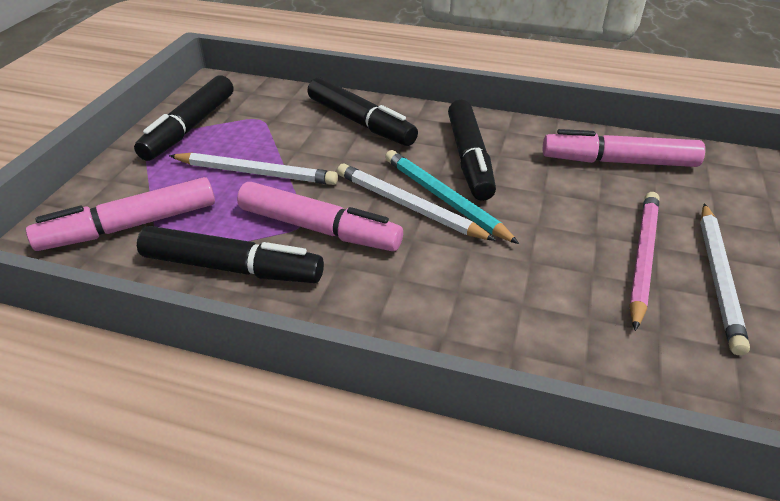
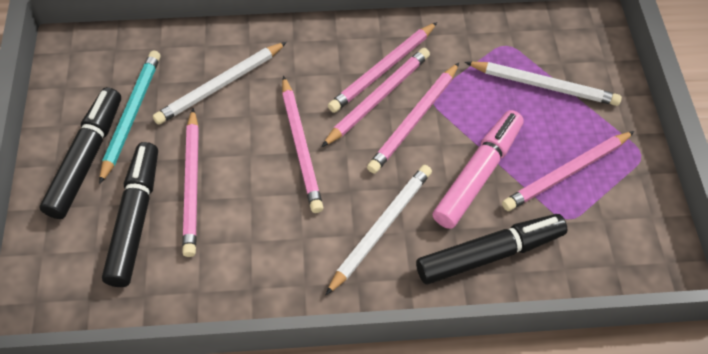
black marker: 4 -> 3
pink marker: 3 -> 1
pink pencil: 1 -> 6

